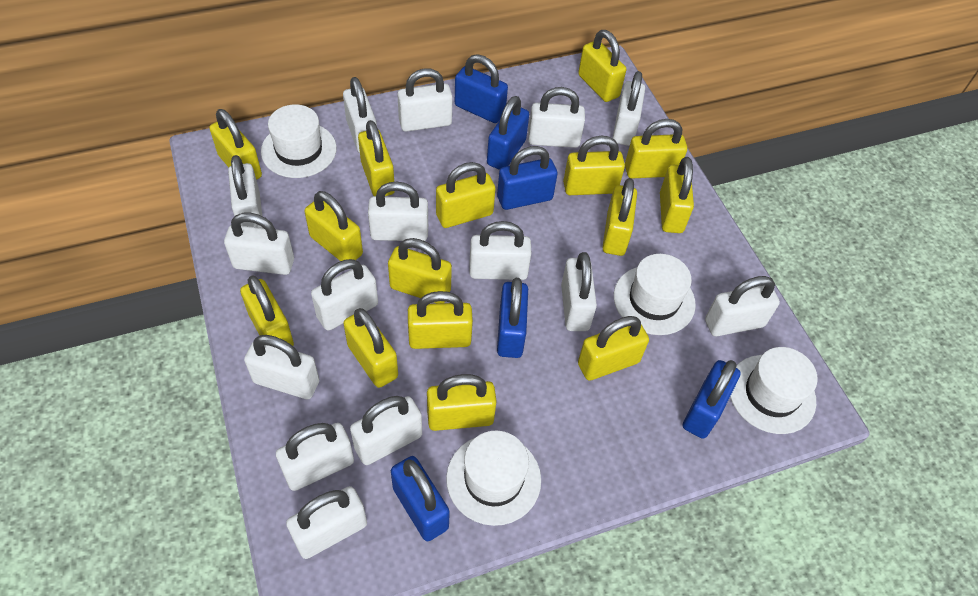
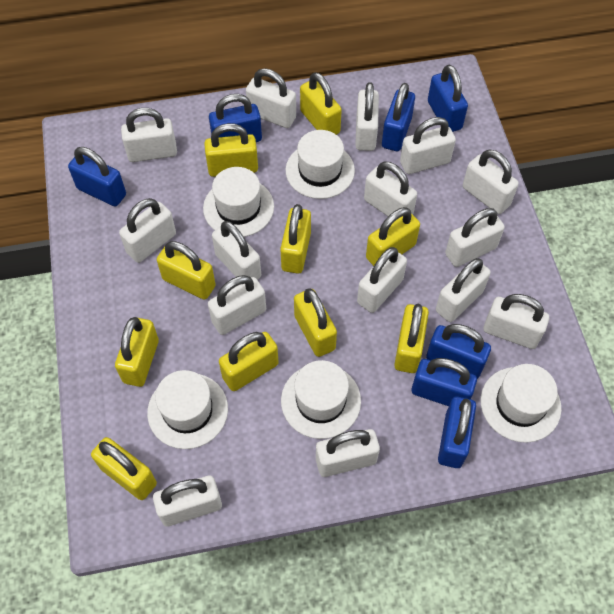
blue padlock: 6 -> 7
white hat: 4 -> 5
yellow padlock: 15 -> 10

